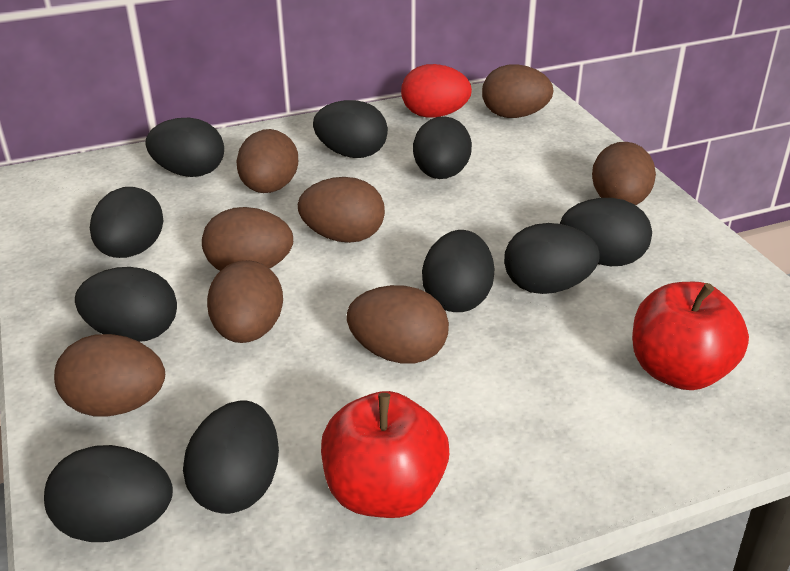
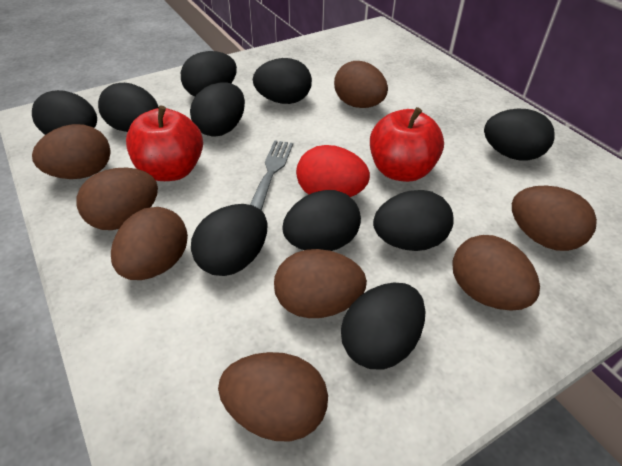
grey fork: 0 -> 1

